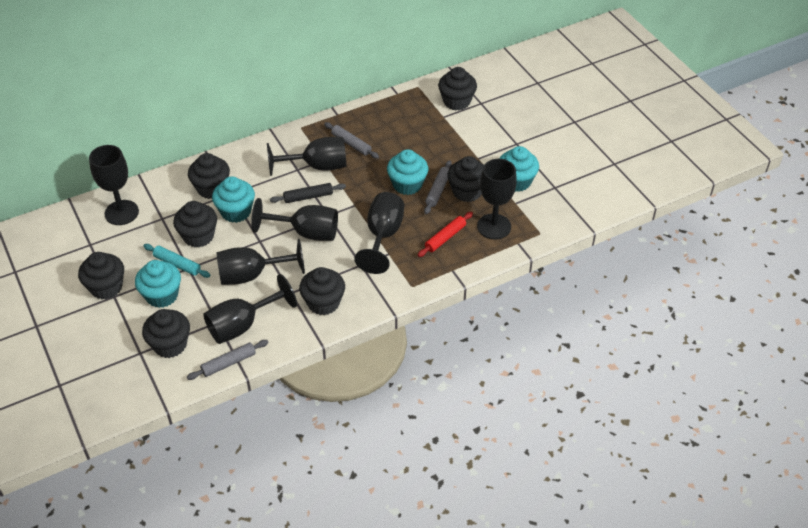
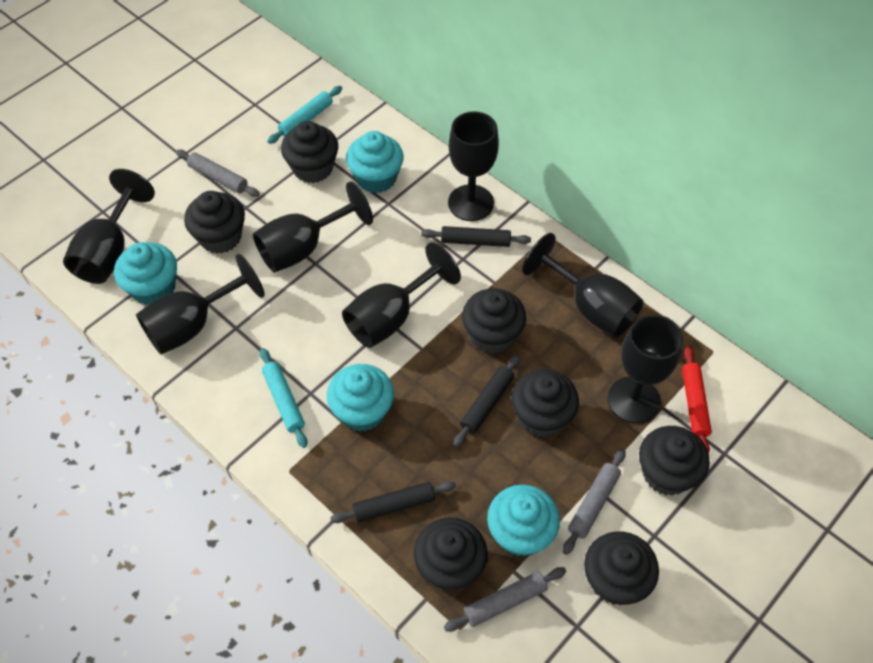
black rolling pin: 1 -> 3
turquoise rolling pin: 1 -> 2

